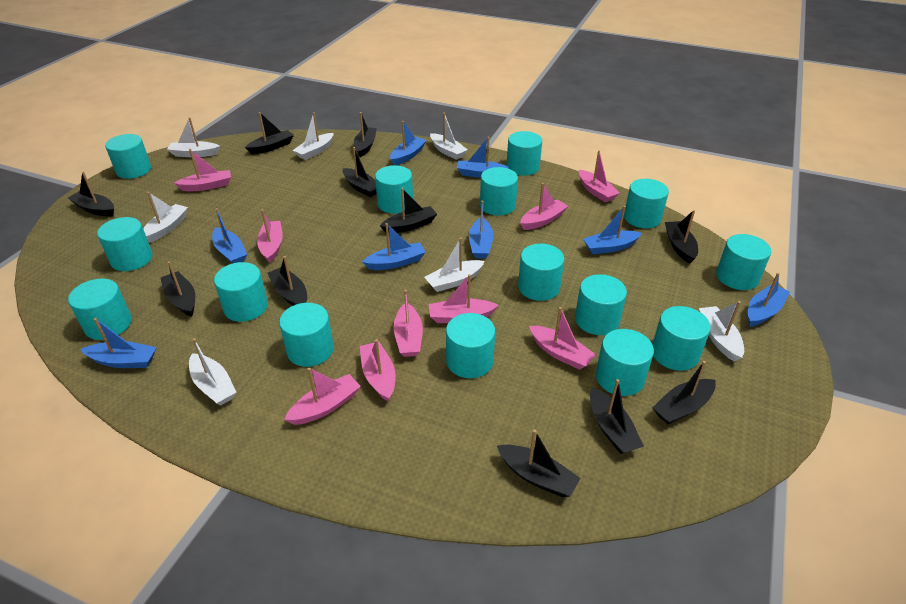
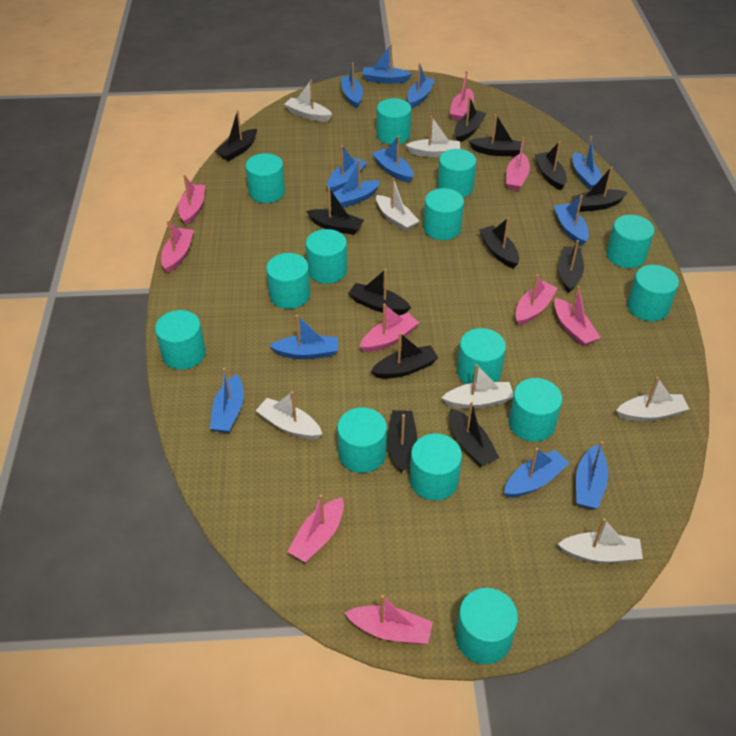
black boat: 11 -> 12
blue boat: 8 -> 12
turquoise cylinder: 15 -> 14

